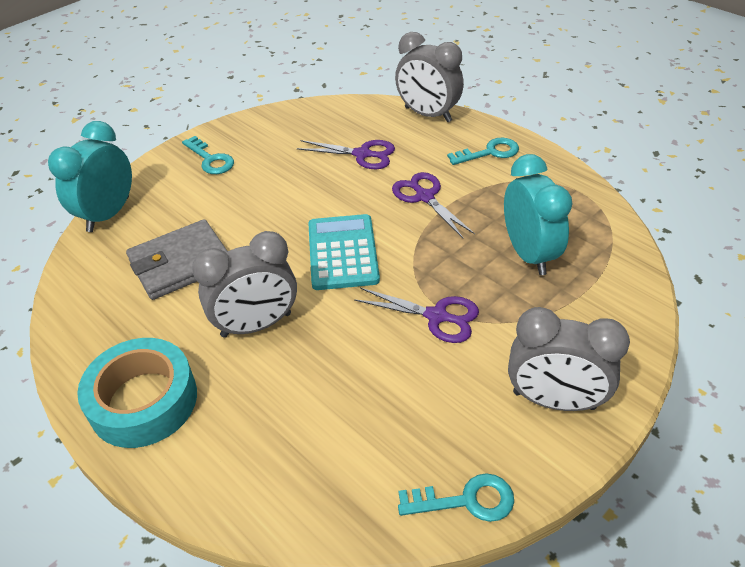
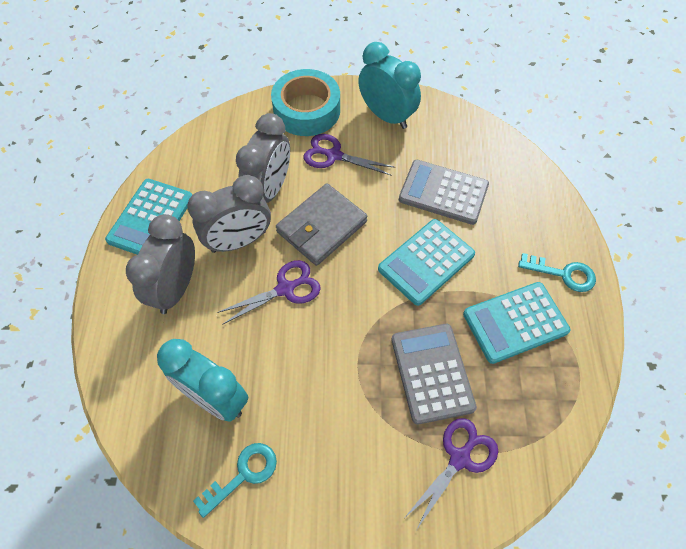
grey calculator: 0 -> 2
turquoise calculator: 1 -> 3
turquoise key: 3 -> 2

